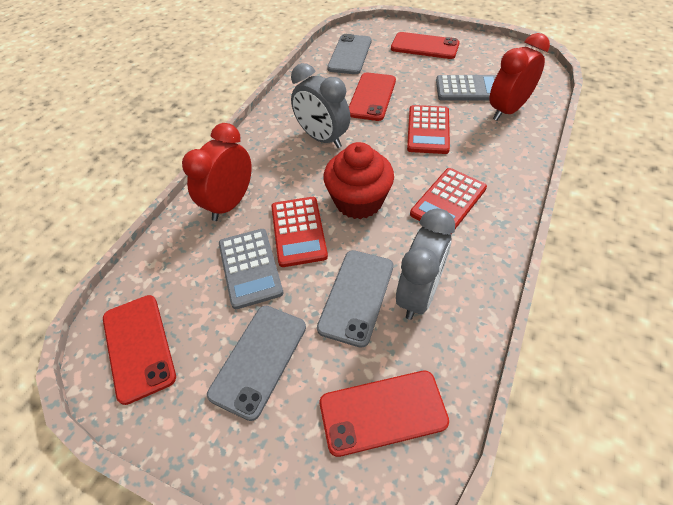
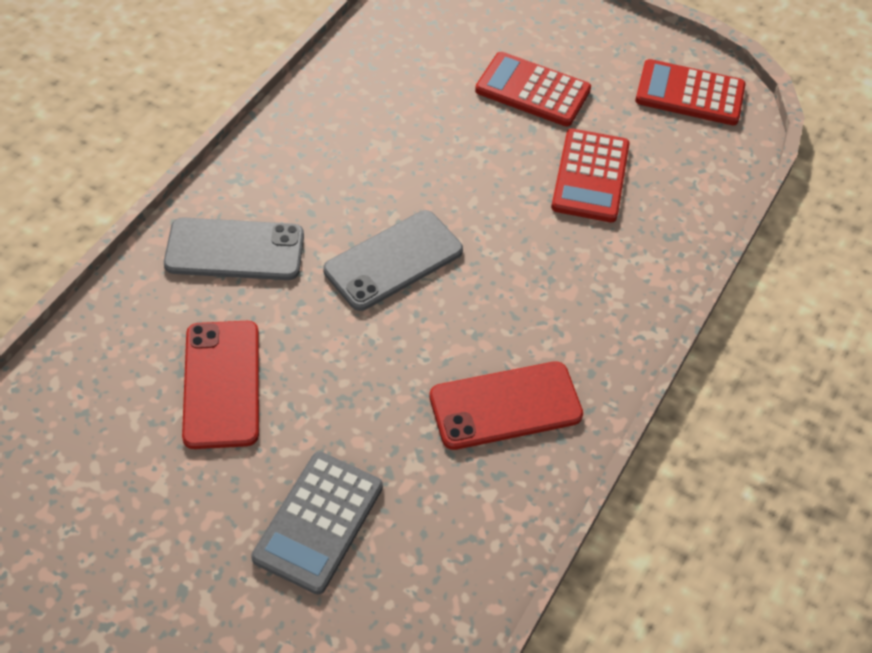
grey calculator: 2 -> 1
grey clock: 2 -> 0
grey phone: 3 -> 2
red clock: 2 -> 0
red cupcake: 1 -> 0
red phone: 4 -> 2

